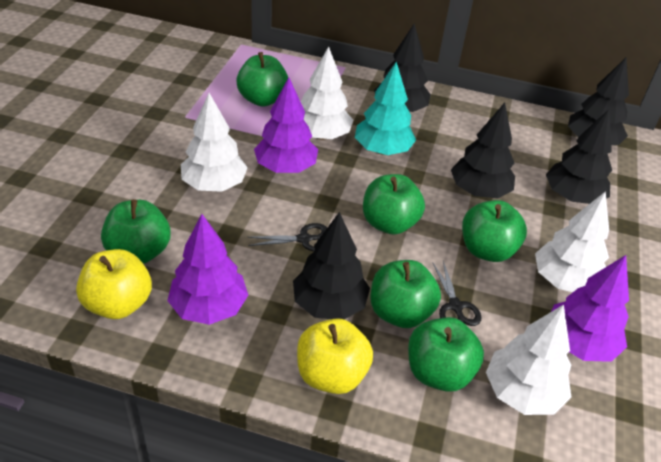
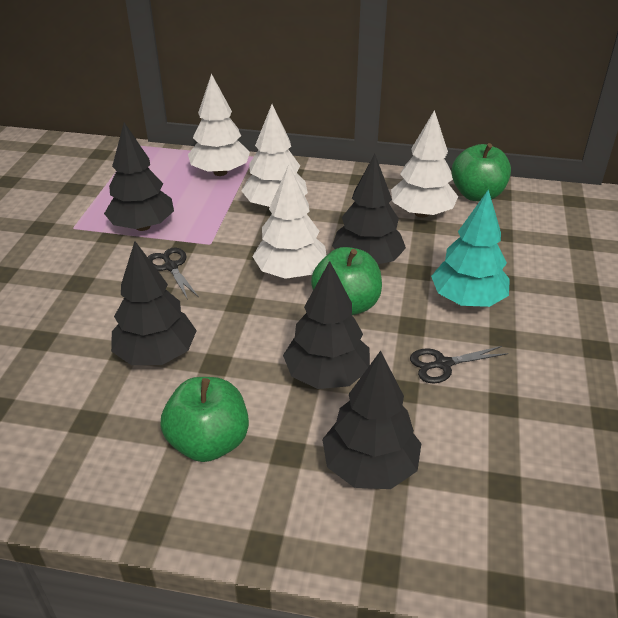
green apple: 6 -> 3
purple tree: 3 -> 0
yellow apple: 2 -> 0

